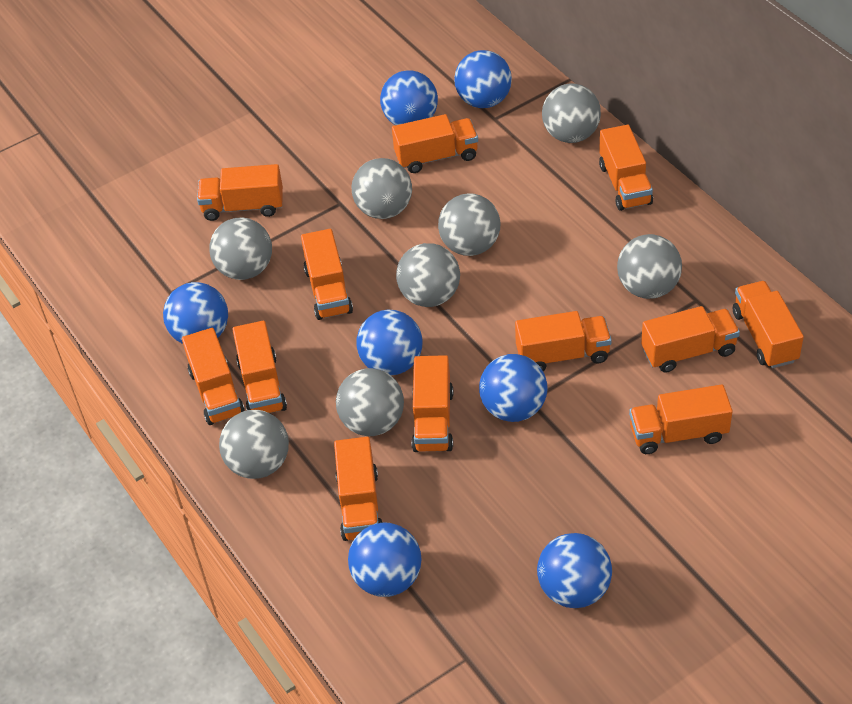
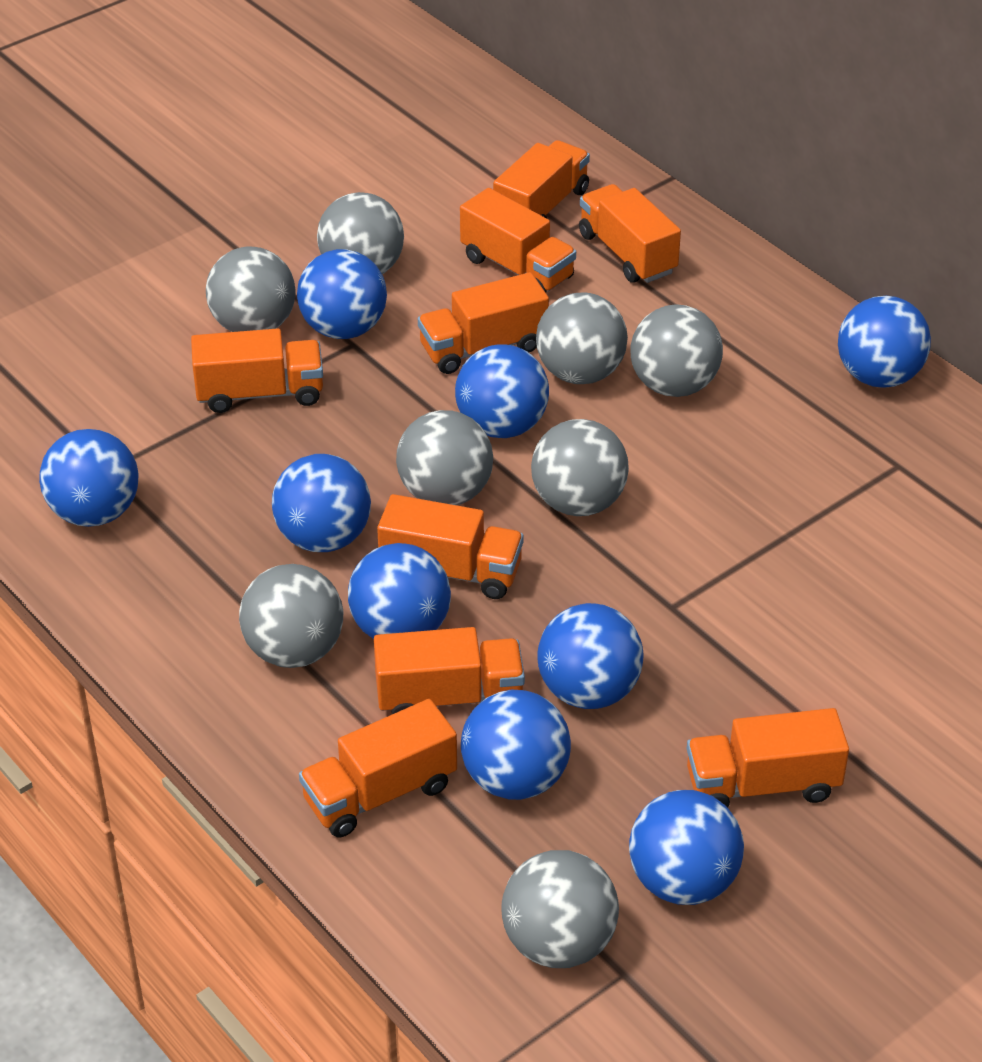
blue ball: 7 -> 9
orange truck: 12 -> 9

